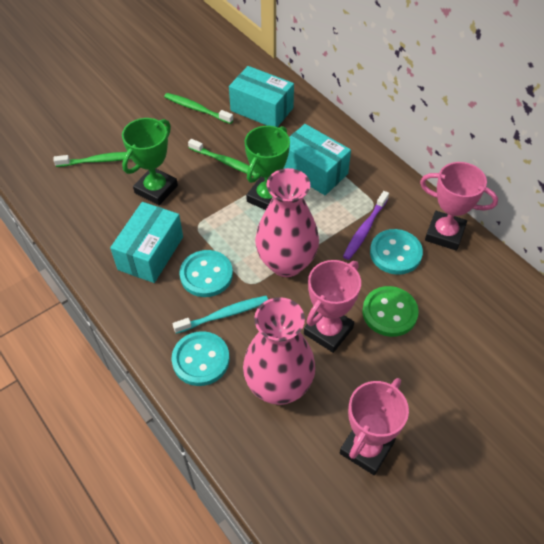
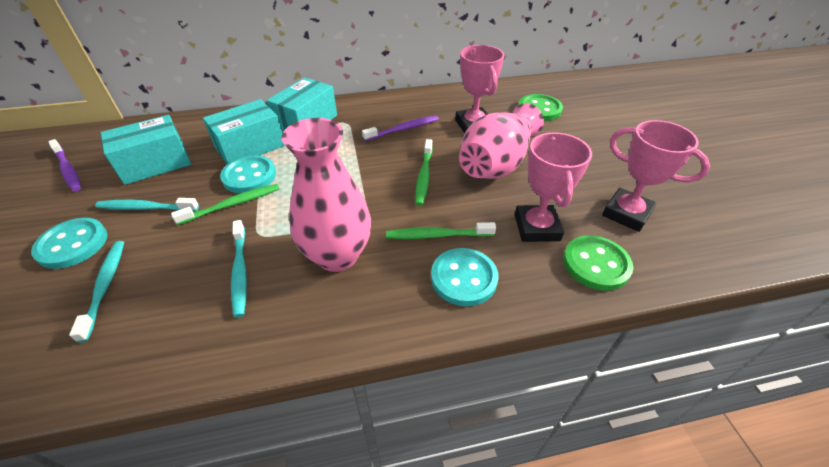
green button: 1 -> 2
green trophy: 2 -> 0
purple toothbrush: 1 -> 2
turquoise toothbrush: 1 -> 3

